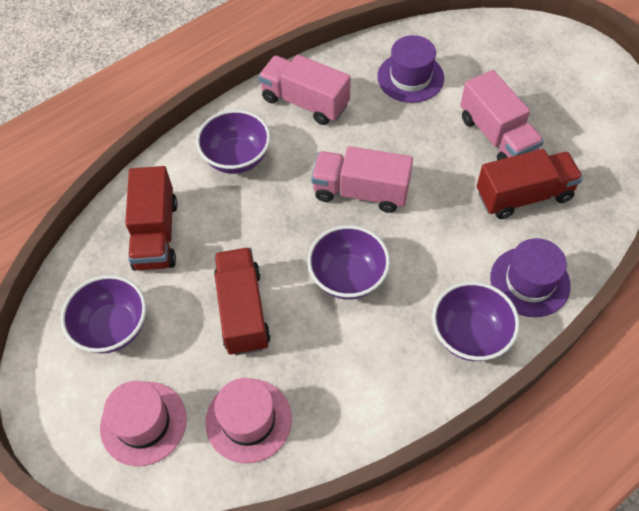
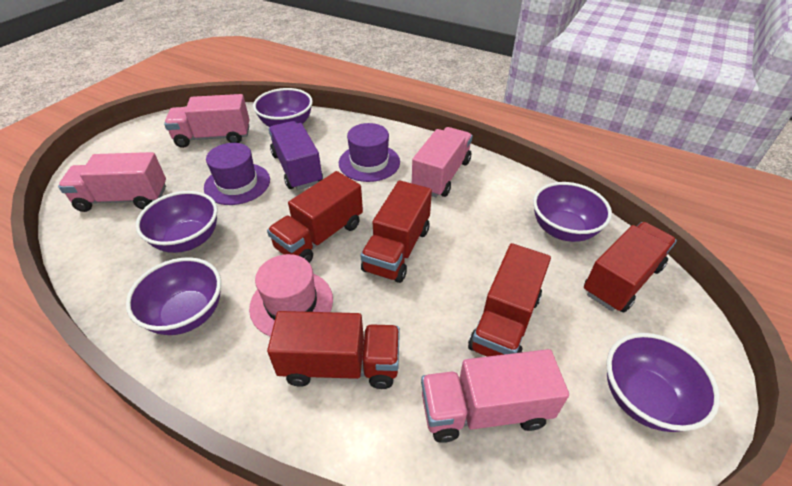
pink hat: 2 -> 1
pink truck: 3 -> 4
purple bowl: 4 -> 5
purple truck: 0 -> 1
red truck: 3 -> 5

